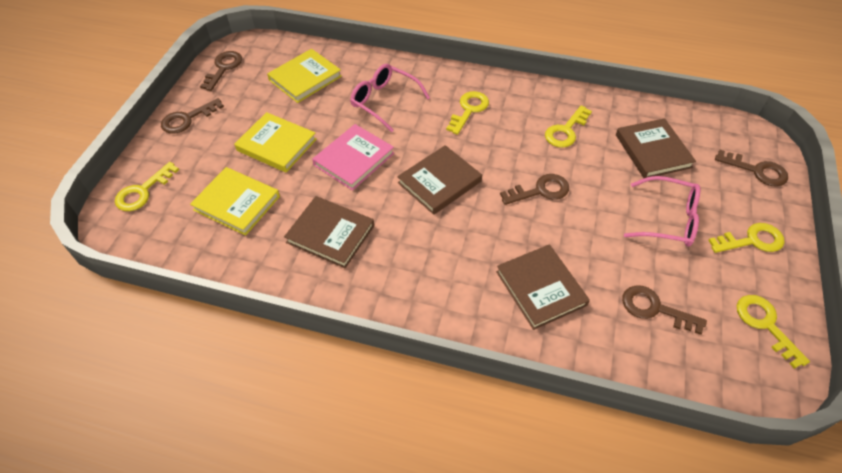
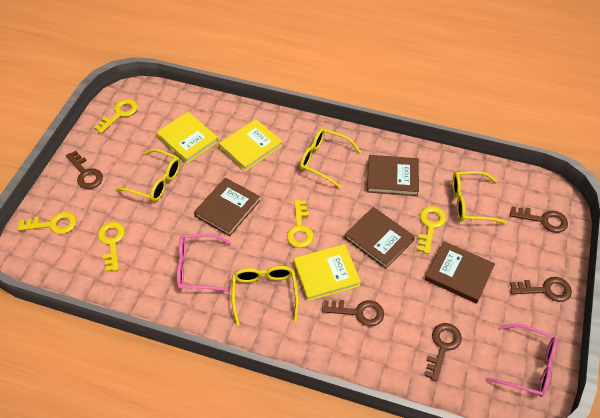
pink book: 1 -> 0
yellow glasses: 0 -> 4

